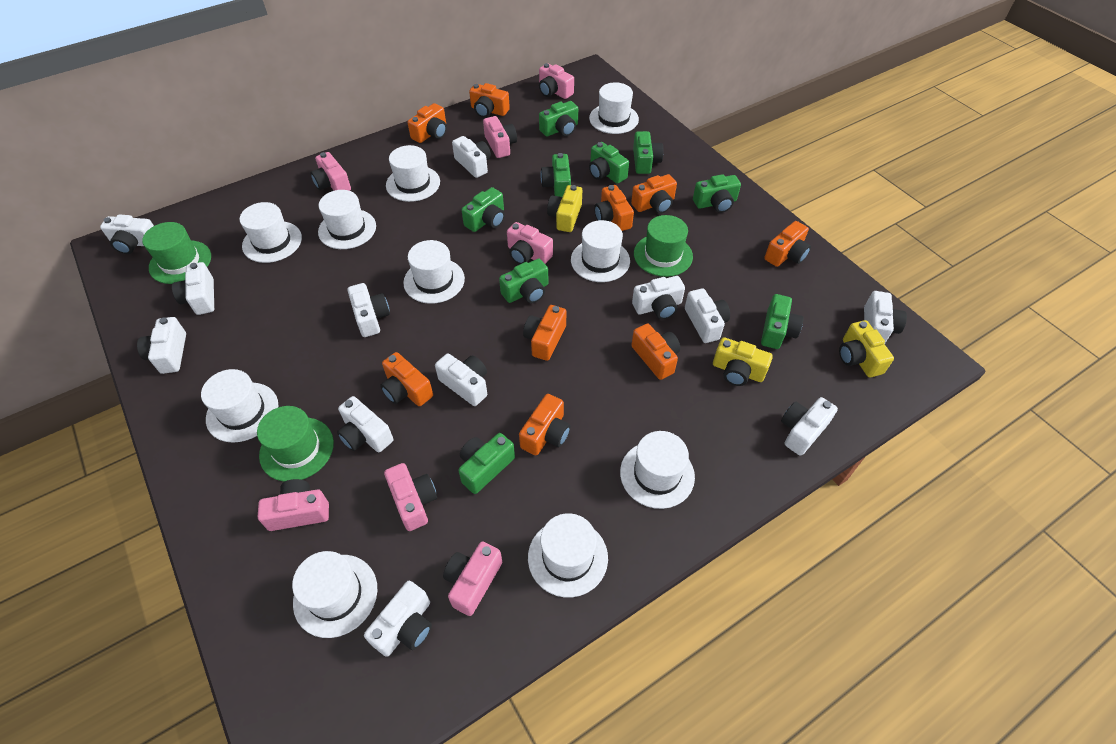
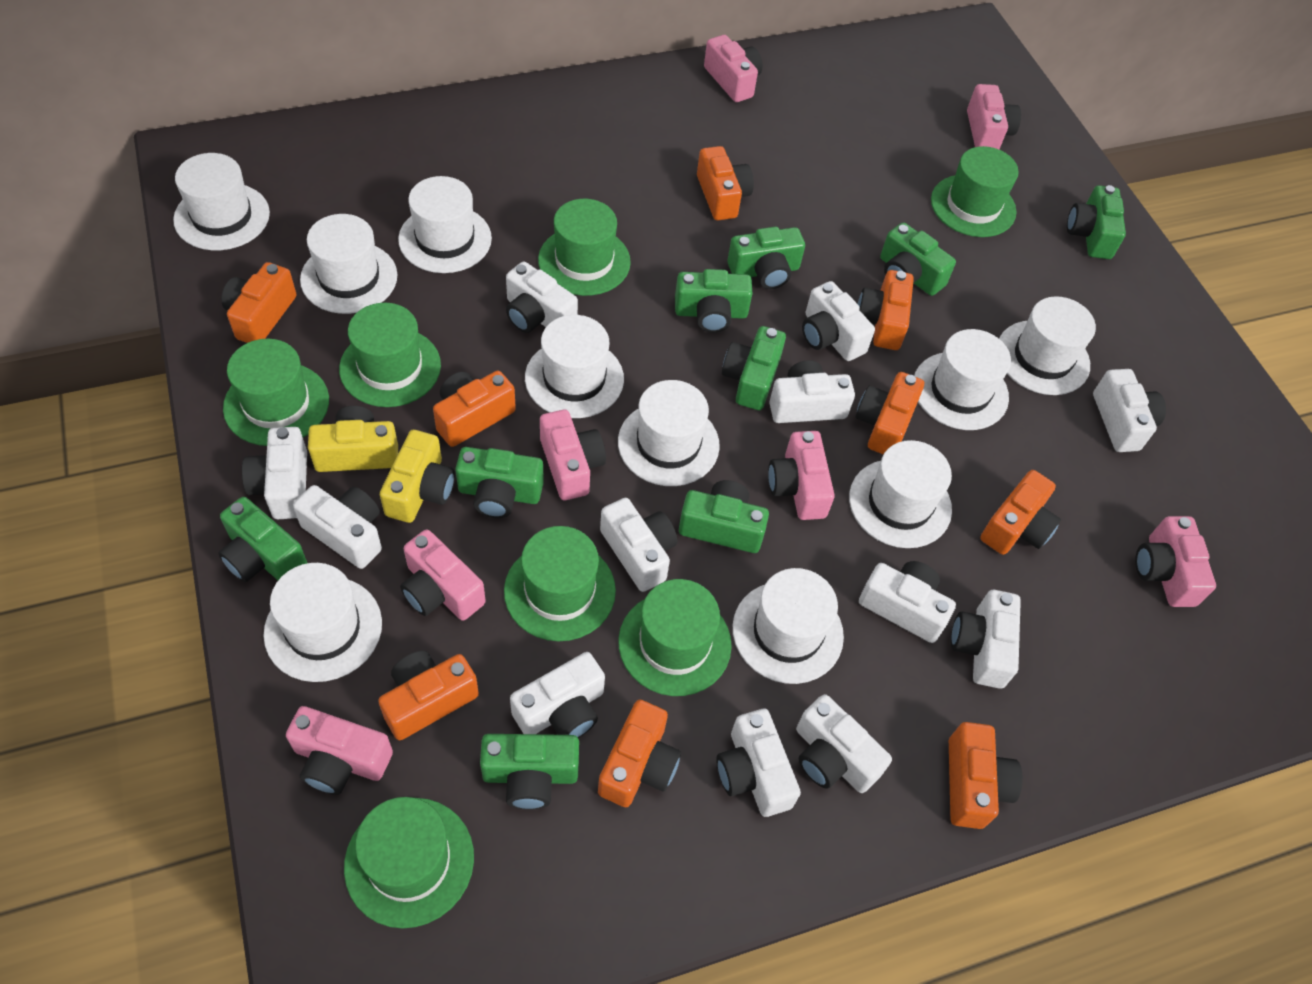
green hat: 3 -> 7
yellow camera: 3 -> 2

